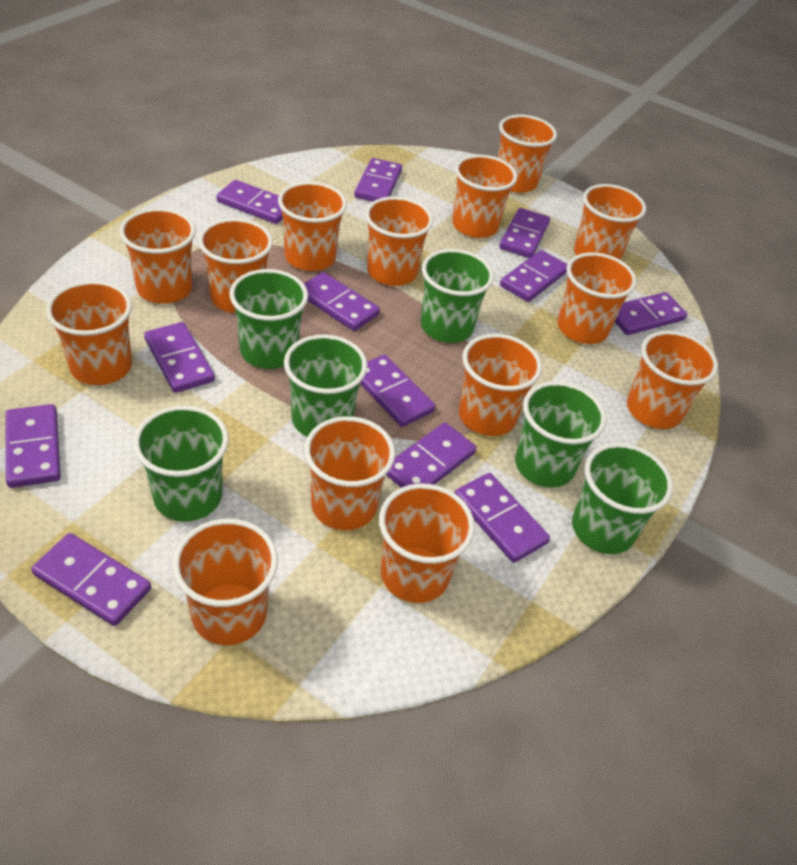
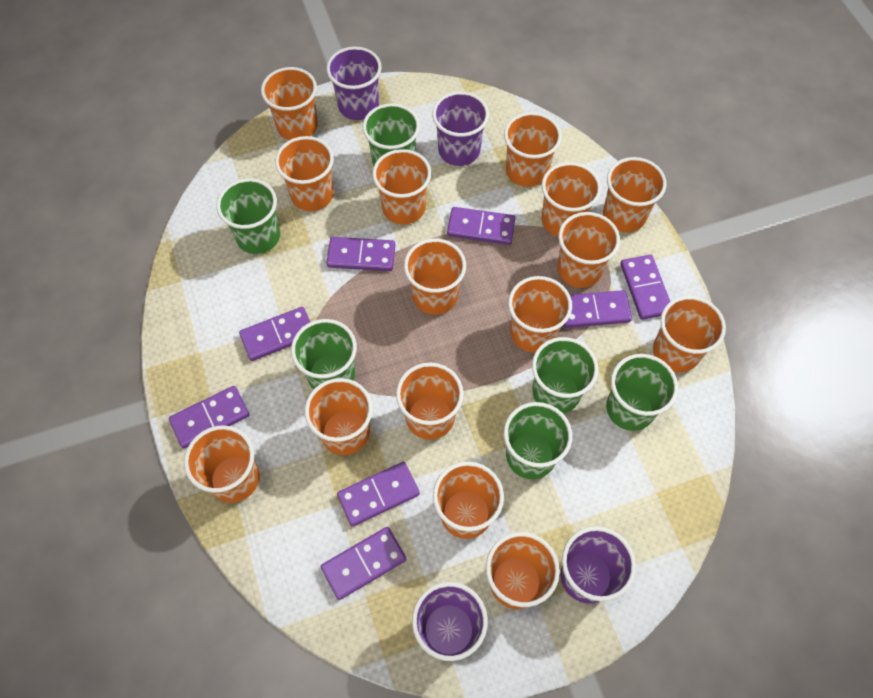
orange cup: 14 -> 15
purple cup: 0 -> 4
purple domino: 12 -> 8

